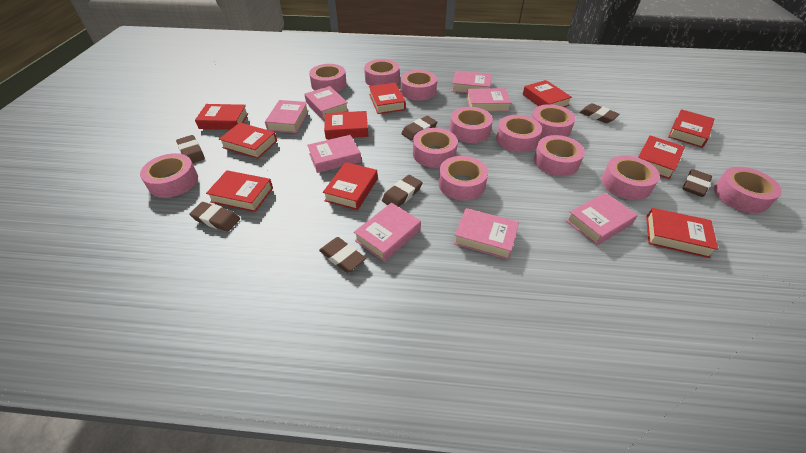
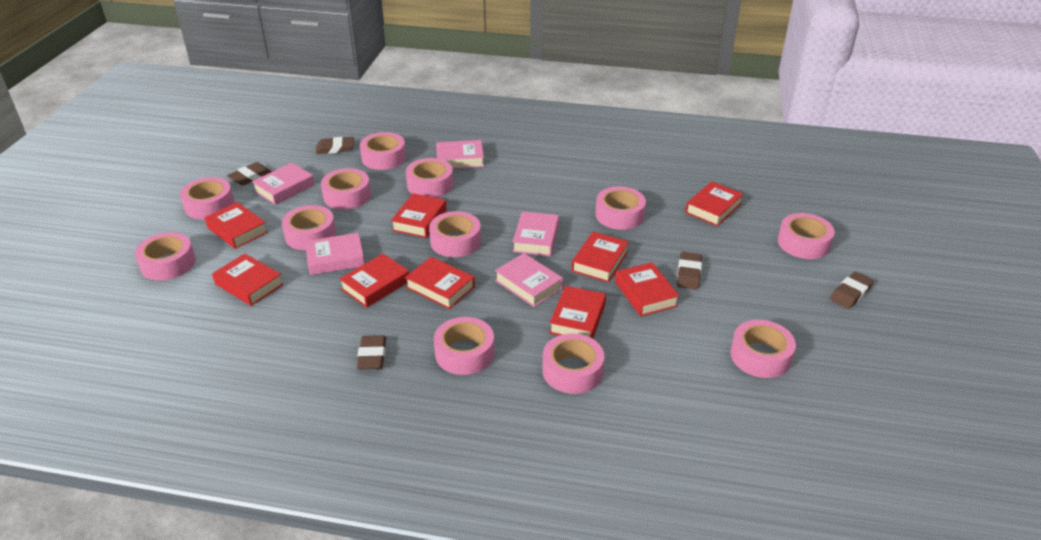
brown eraser: 7 -> 5
pink book: 8 -> 5
red book: 10 -> 9

